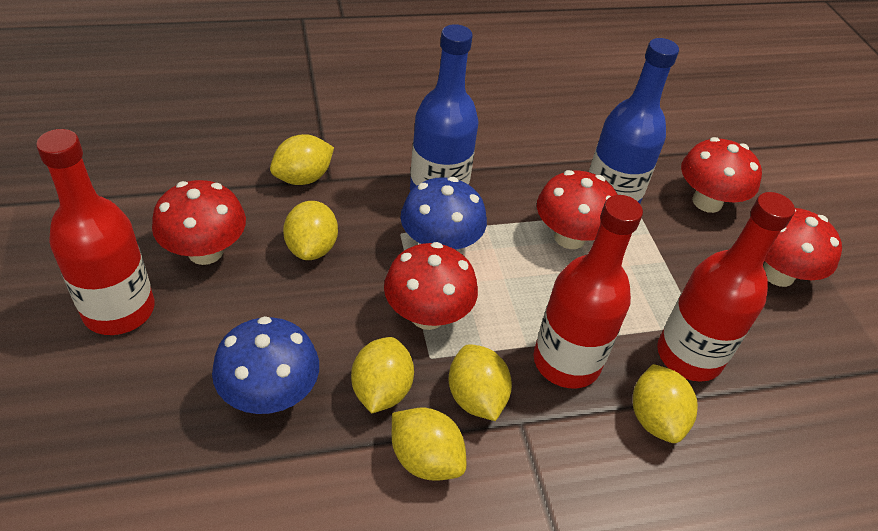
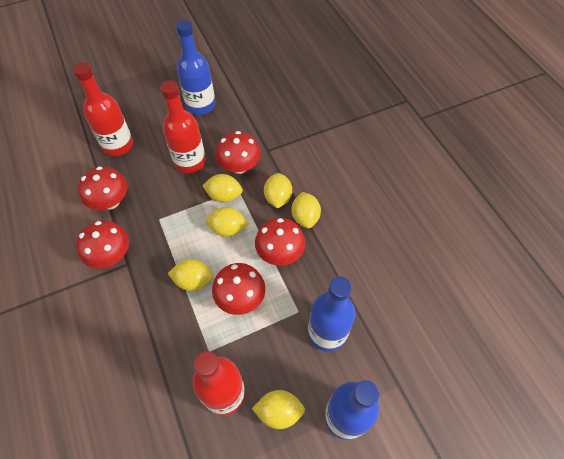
blue bottle: 2 -> 3
blue mushroom: 2 -> 0

